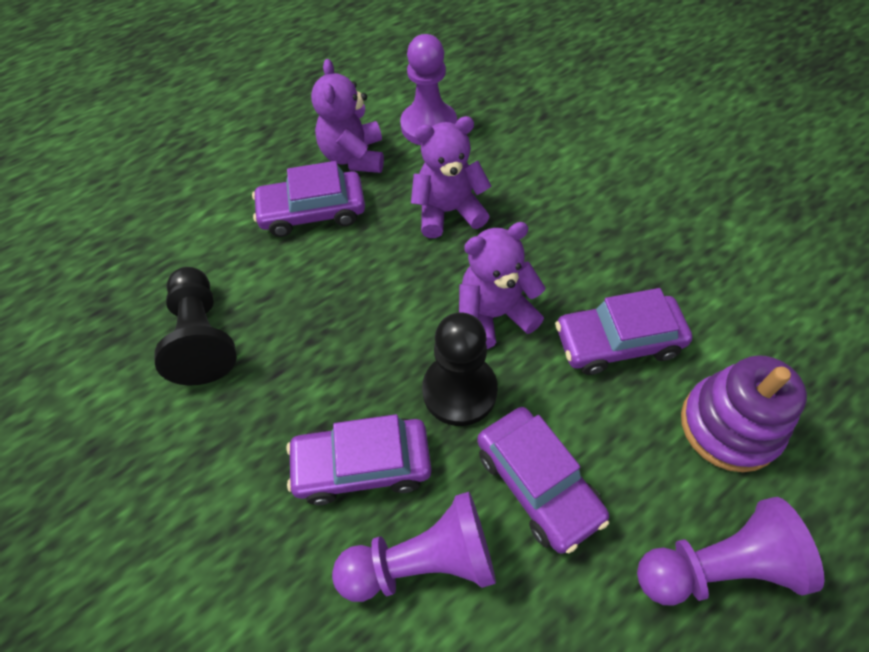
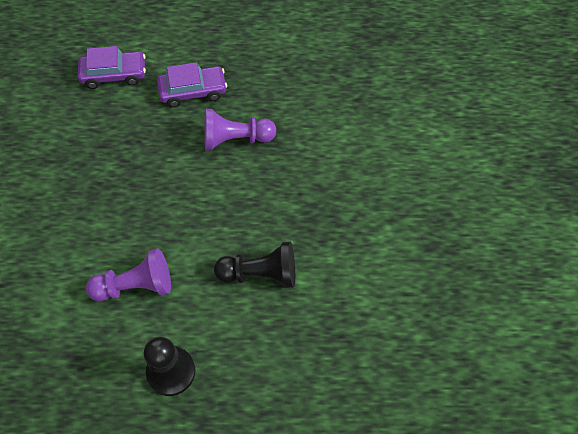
purple car: 4 -> 2
purple pawn: 3 -> 2
purple stacking toy: 1 -> 0
purple teddy bear: 3 -> 0

